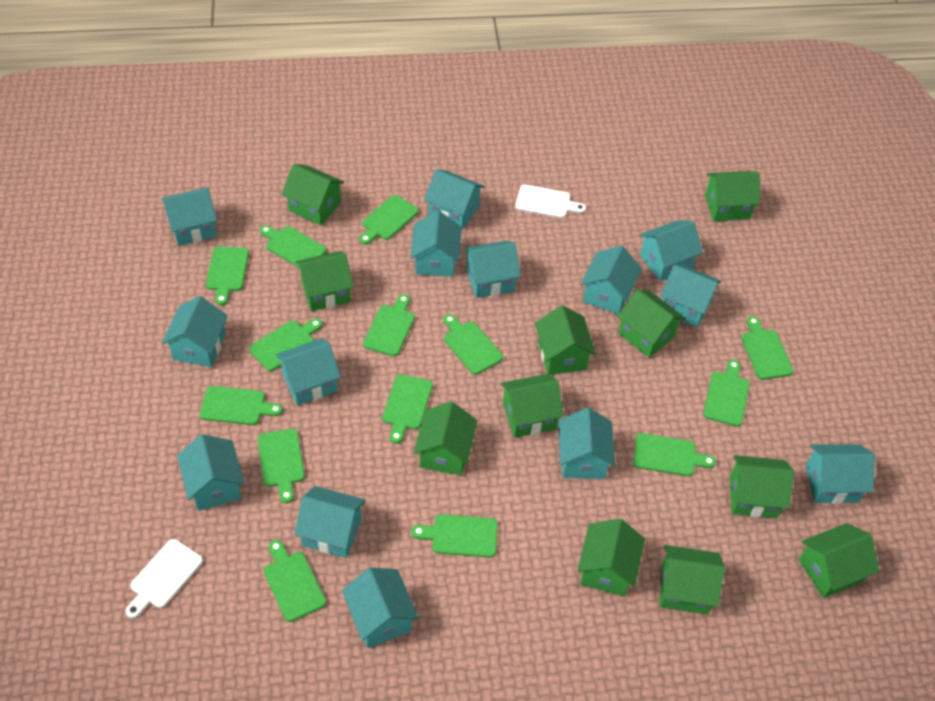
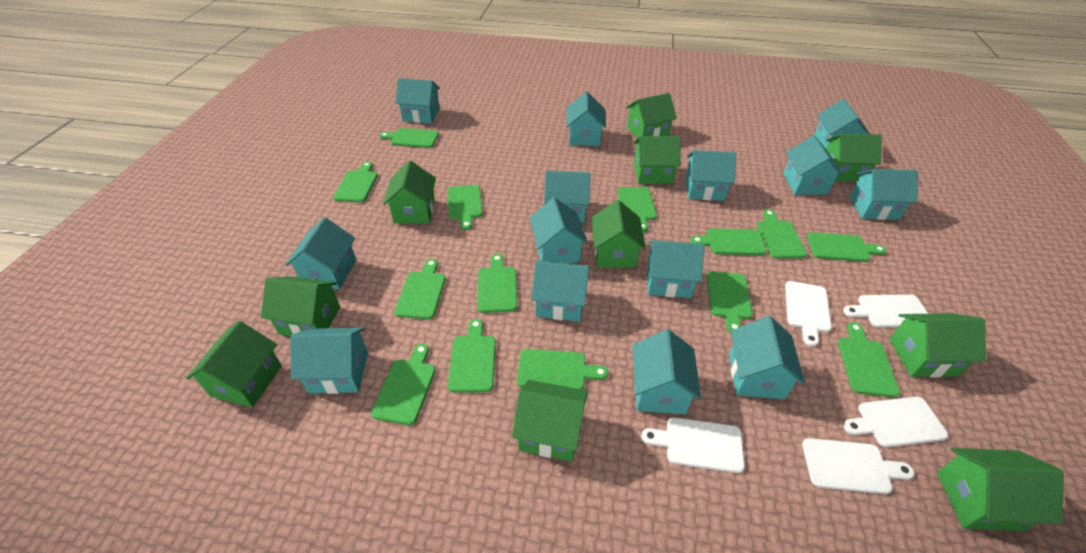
green house: 11 -> 10
white cutting board: 2 -> 5

